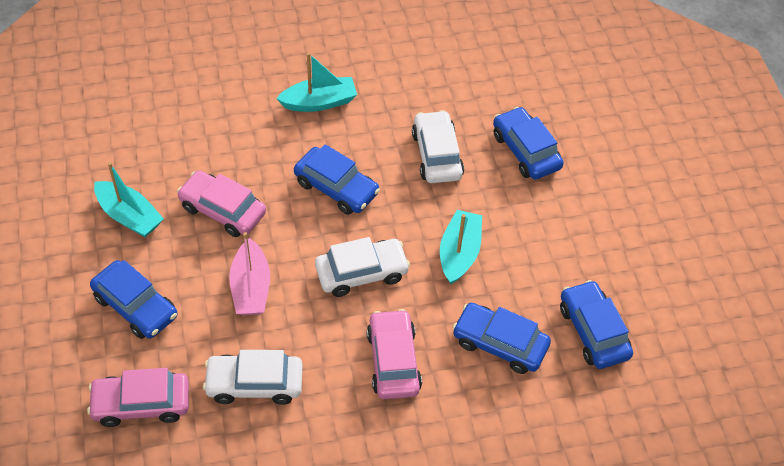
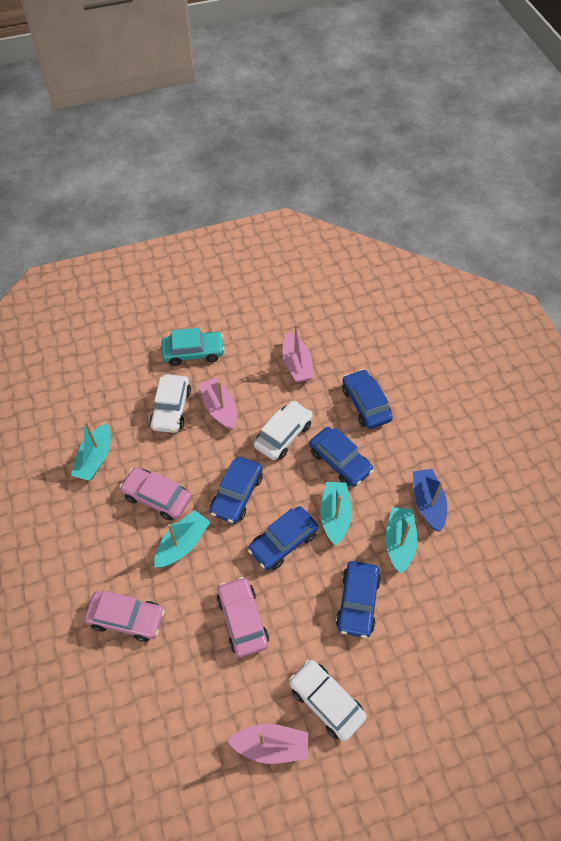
blue boat: 0 -> 1
pink boat: 1 -> 3
turquoise boat: 3 -> 4
turquoise car: 0 -> 1

